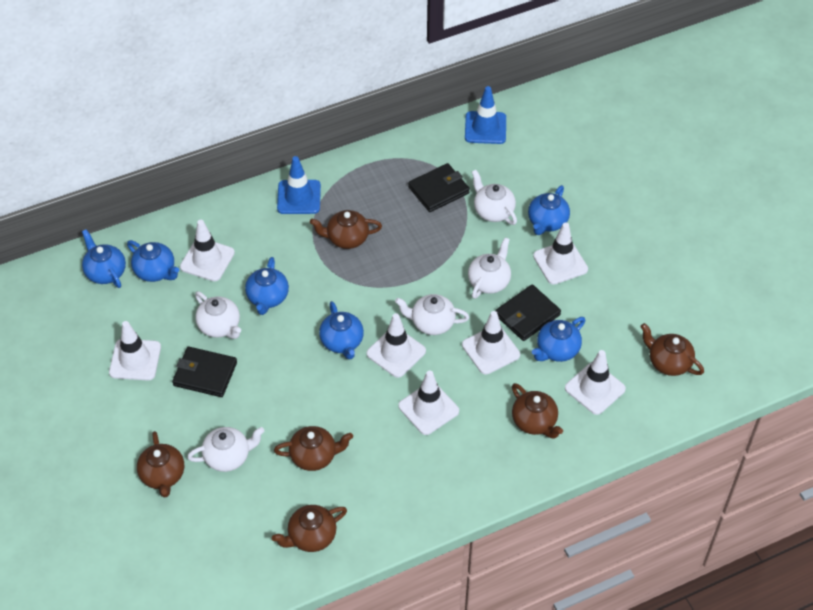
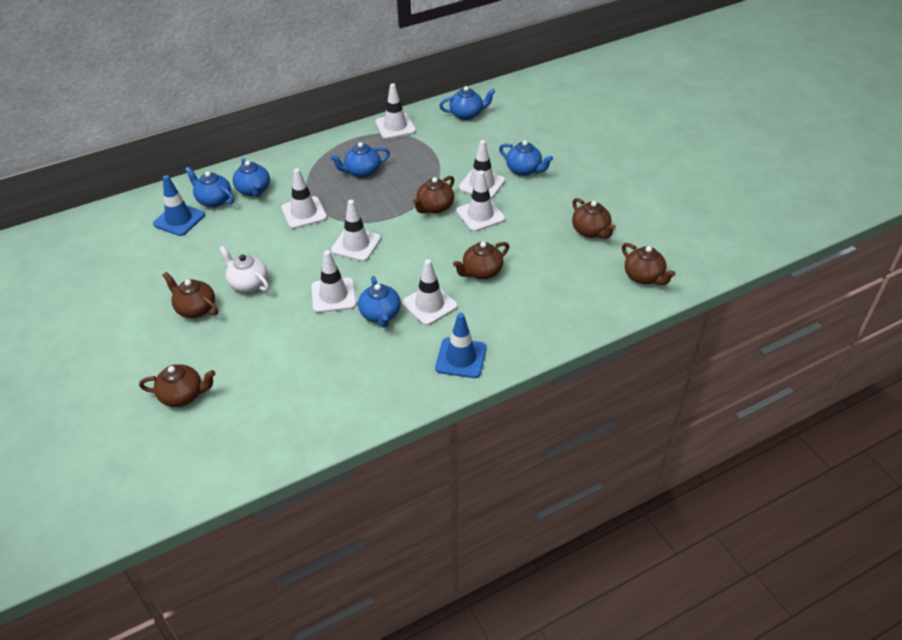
black wallet: 3 -> 0
white teapot: 5 -> 1

